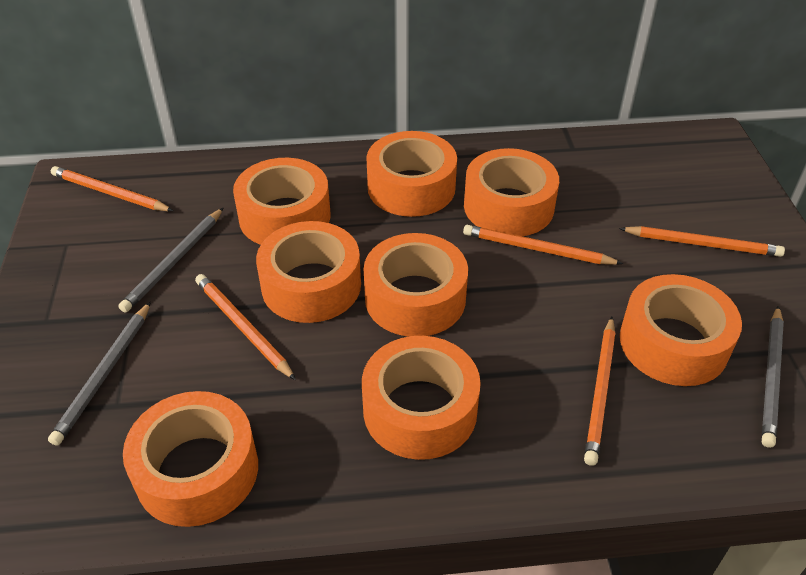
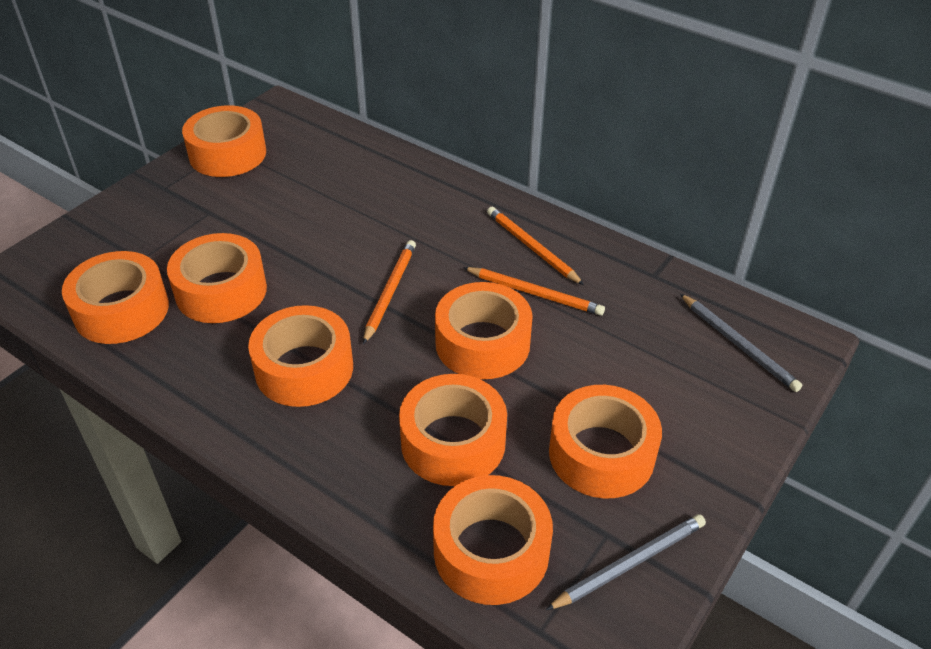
grey pencil: 3 -> 2
orange pencil: 5 -> 3

